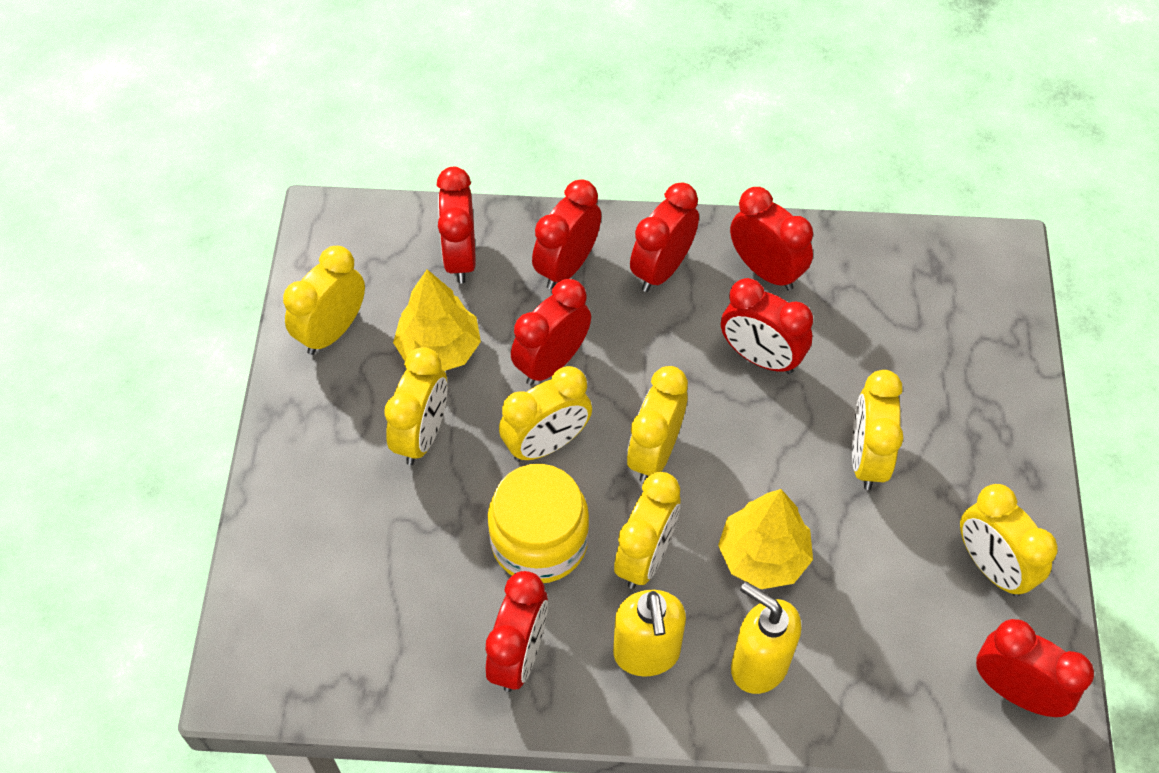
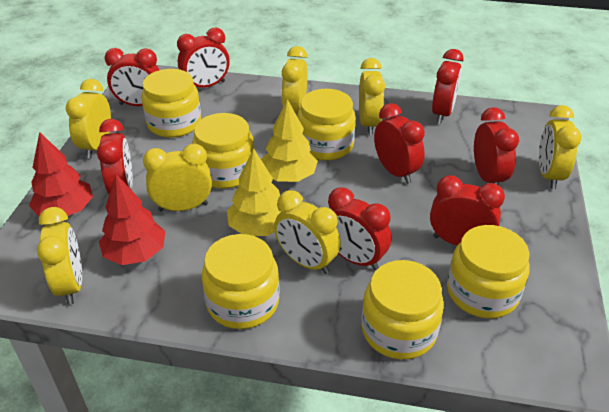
red tree: 0 -> 2
yellow jar: 1 -> 6
yellow soap dispenser: 2 -> 0

